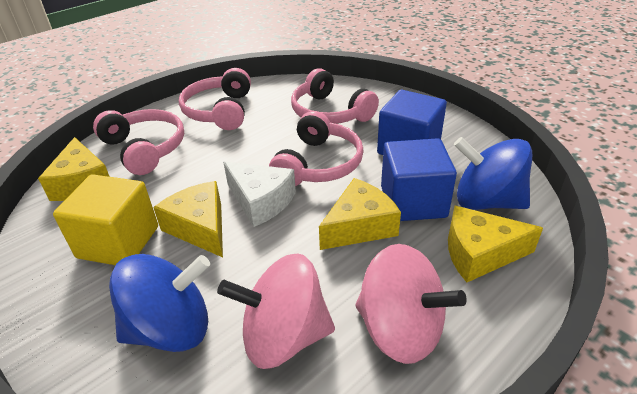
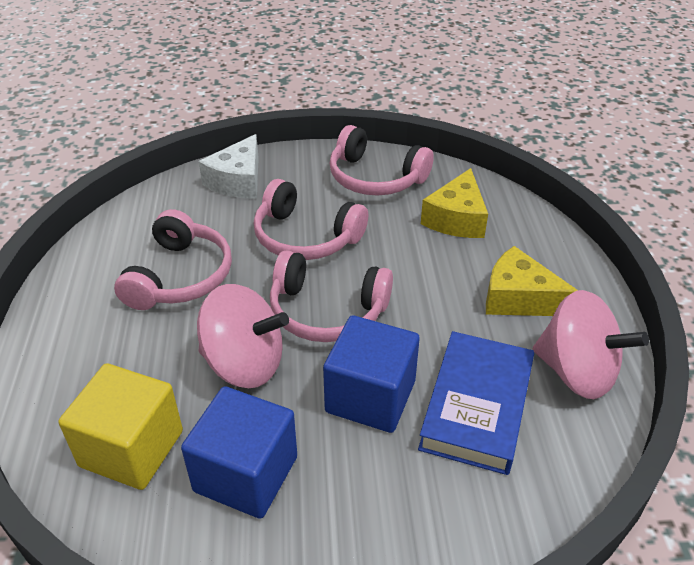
blue book: 0 -> 1
blue spinning top: 2 -> 0
yellow cheese: 4 -> 2

